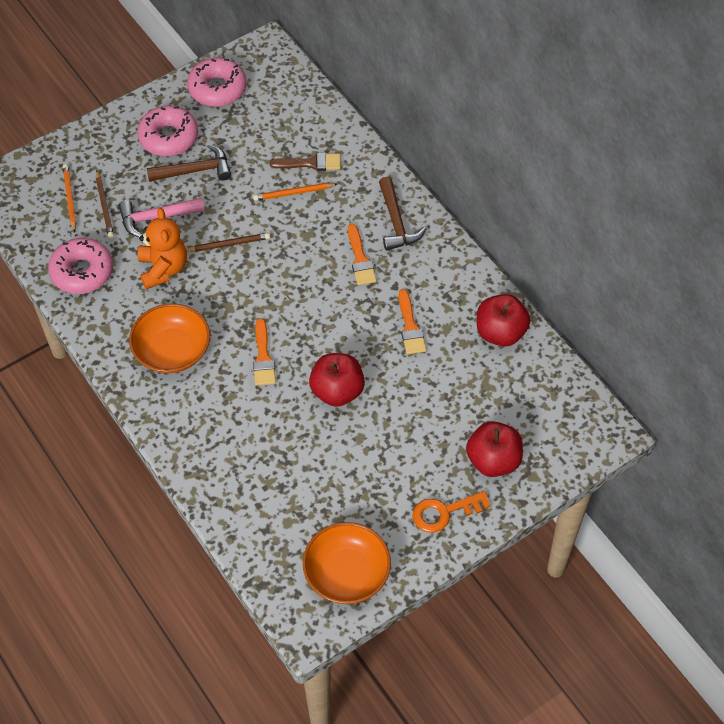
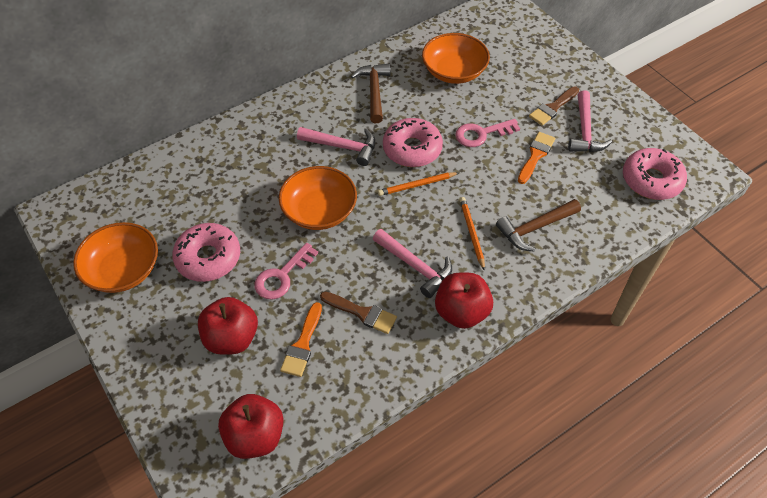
brown brush: 1 -> 2
brown pencil: 2 -> 0
orange bowl: 2 -> 3
orange brush: 3 -> 2
orange key: 1 -> 0
orange teddy bear: 1 -> 0
pink hammer: 1 -> 3
pink key: 0 -> 2

